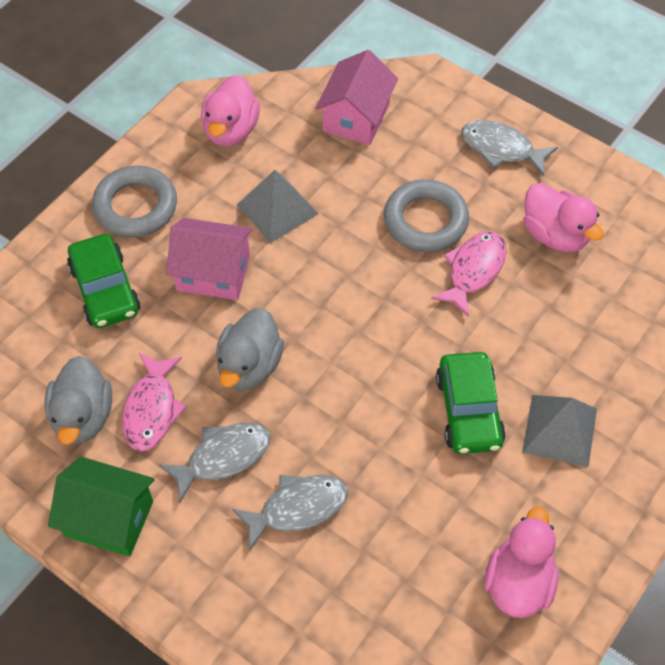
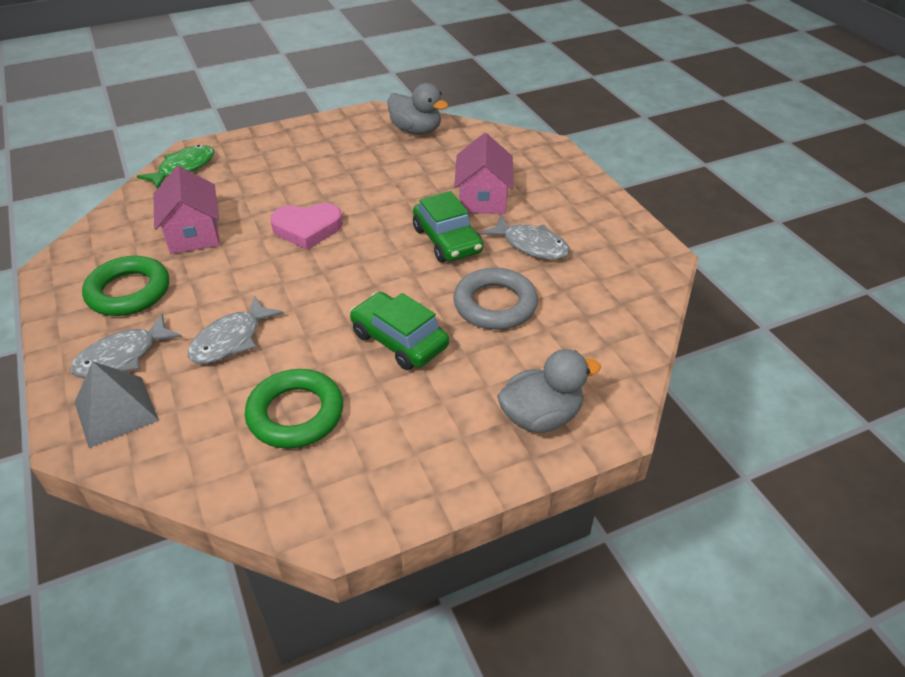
green fish: 0 -> 1
green house: 1 -> 0
green ring: 0 -> 2
grey pyramid: 2 -> 1
grey ring: 2 -> 1
pink duck: 3 -> 0
pink fish: 2 -> 0
pink heart: 0 -> 1

